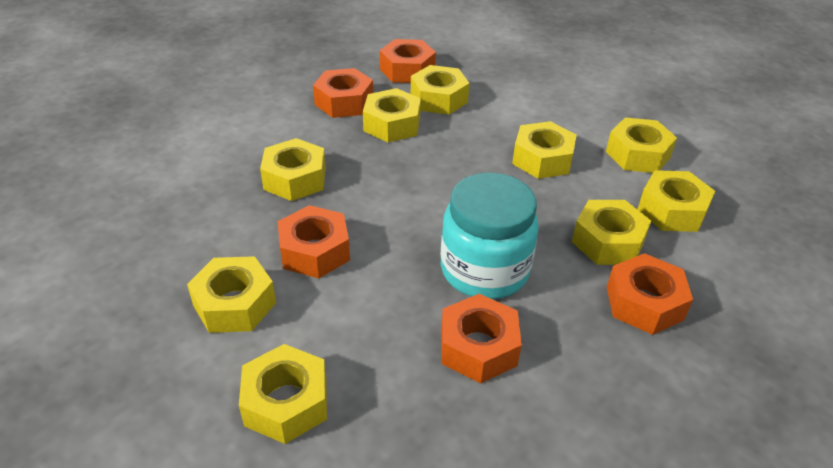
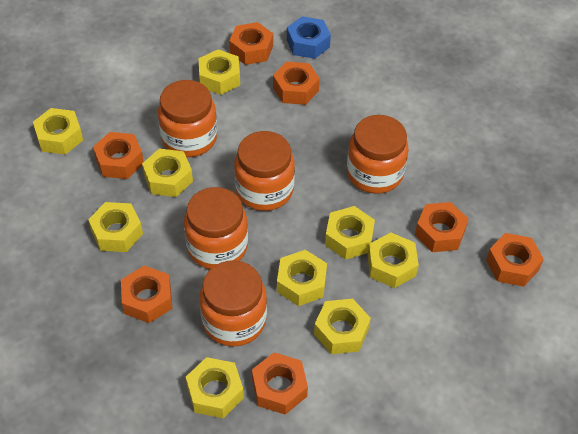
blue nut: 0 -> 1
orange jar: 0 -> 5
orange nut: 5 -> 7
turquoise jar: 1 -> 0

